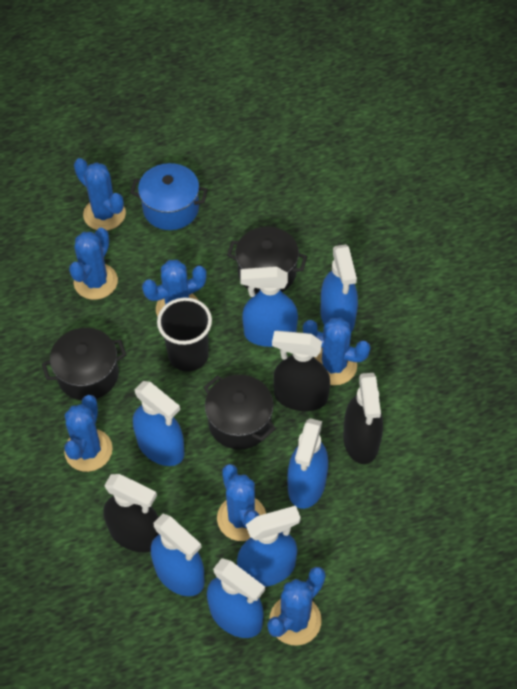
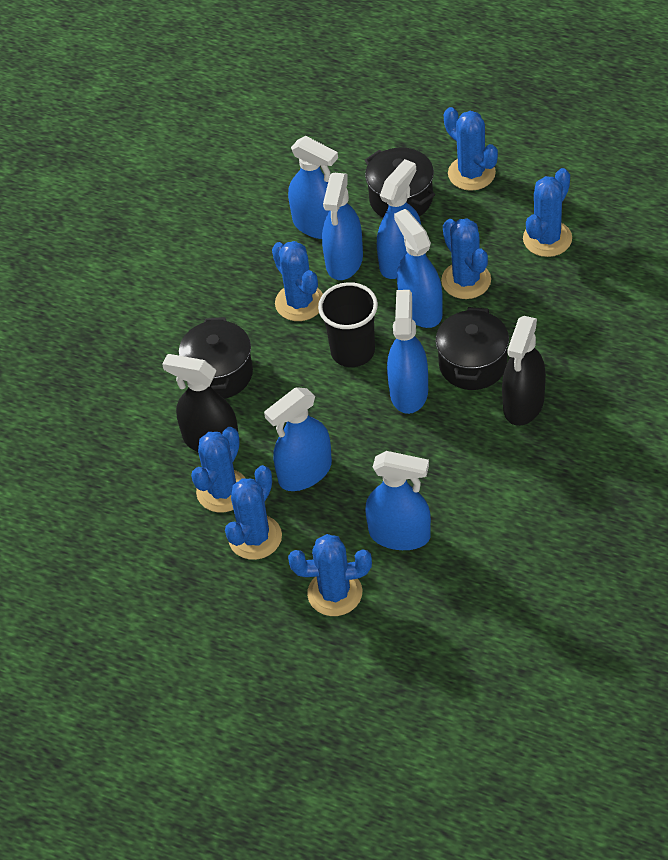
black spray bottle: 3 -> 2
blue pot: 1 -> 0

